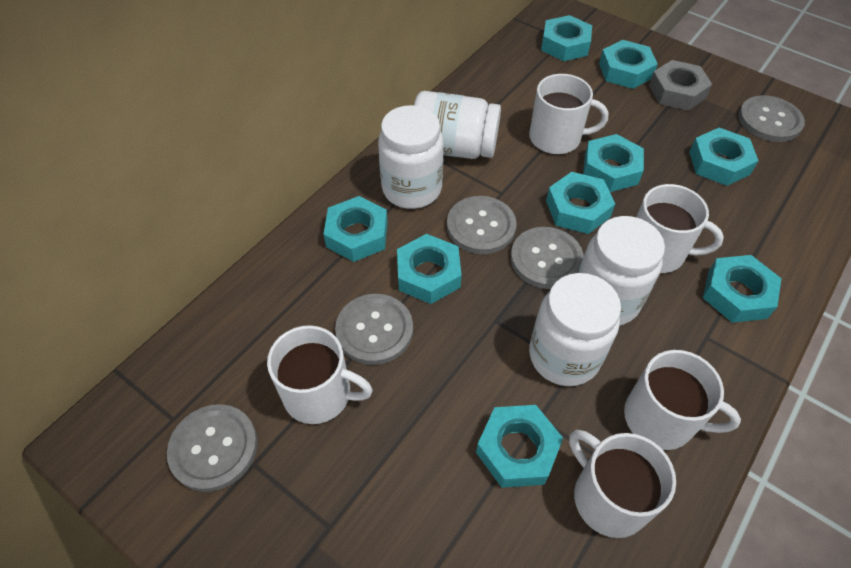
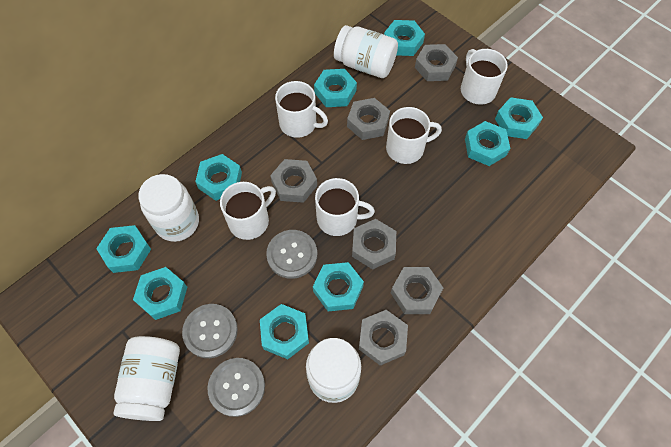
grey button: 5 -> 3
grey nut: 1 -> 6

